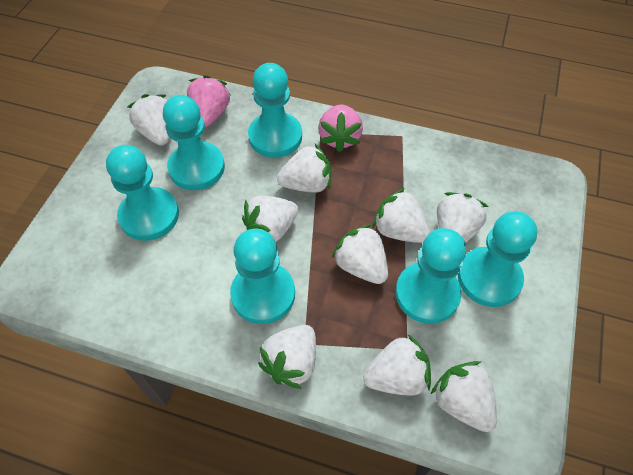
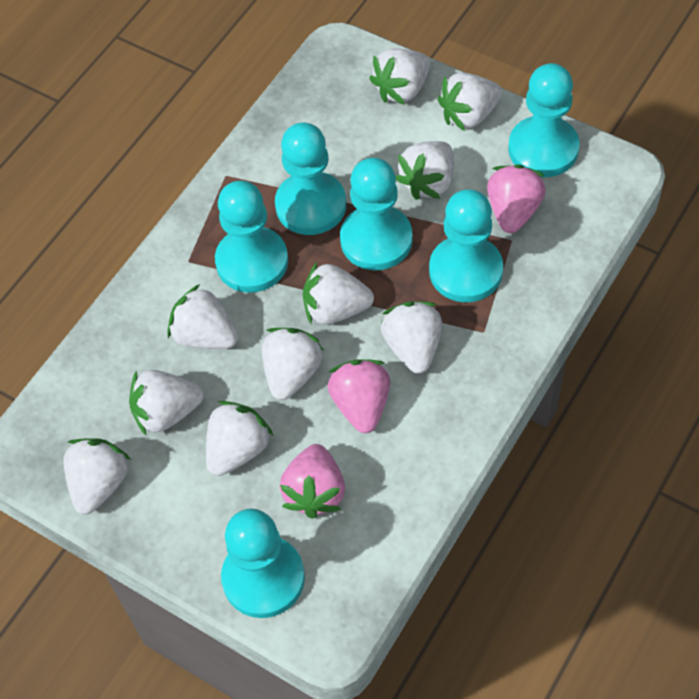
pink strawberry: 2 -> 3
white strawberry: 9 -> 10

